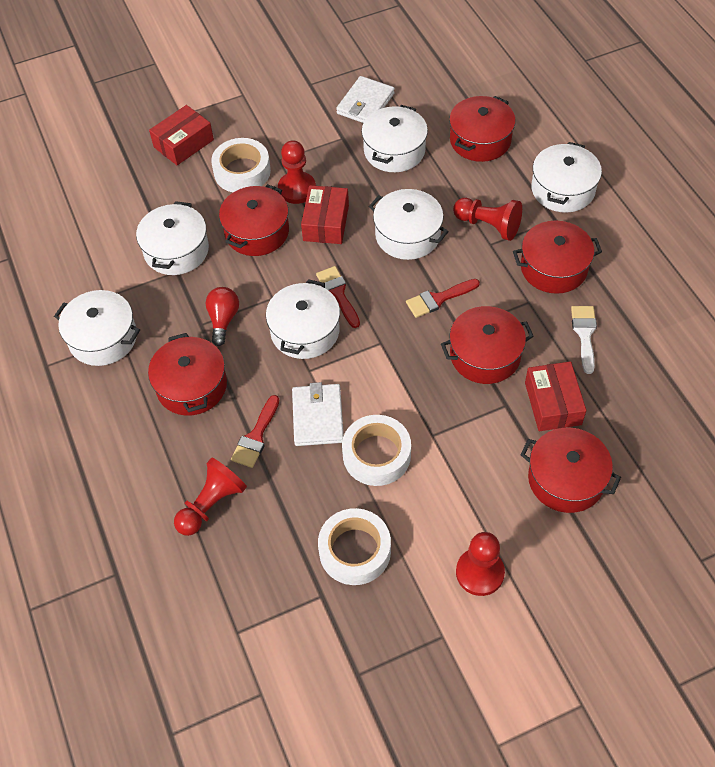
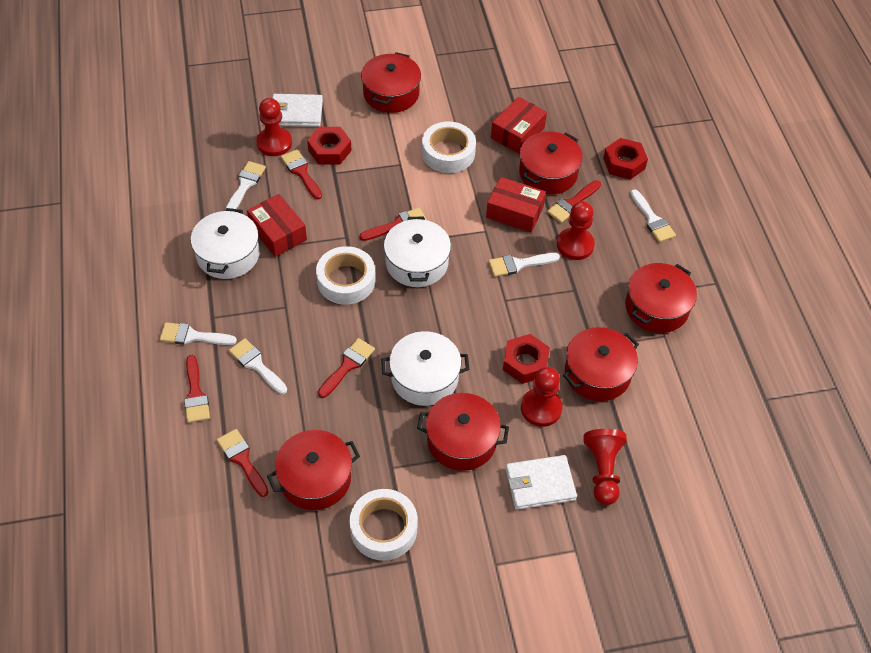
red brush: 3 -> 6
red light bulb: 1 -> 0
red nut: 0 -> 3
white brush: 1 -> 5
white pot: 6 -> 3

